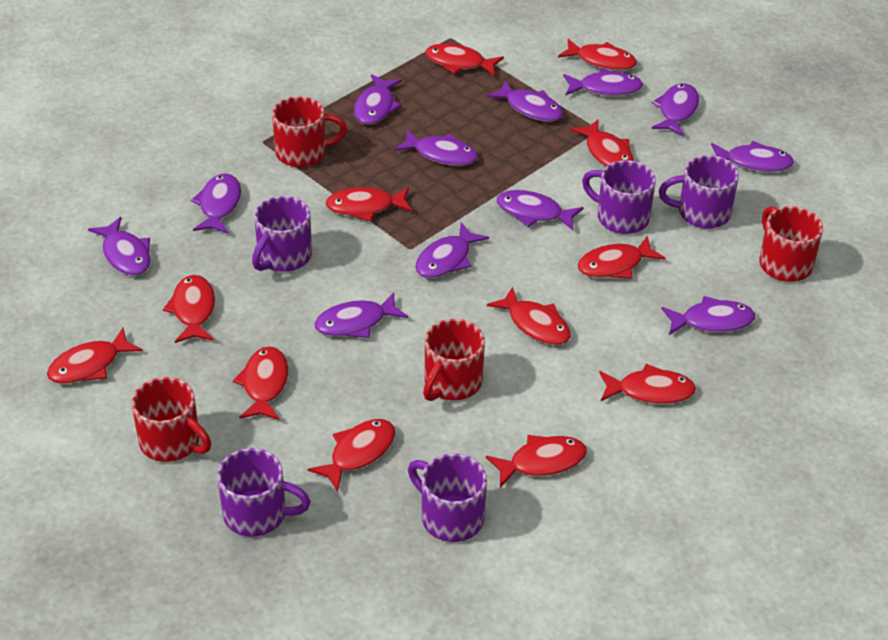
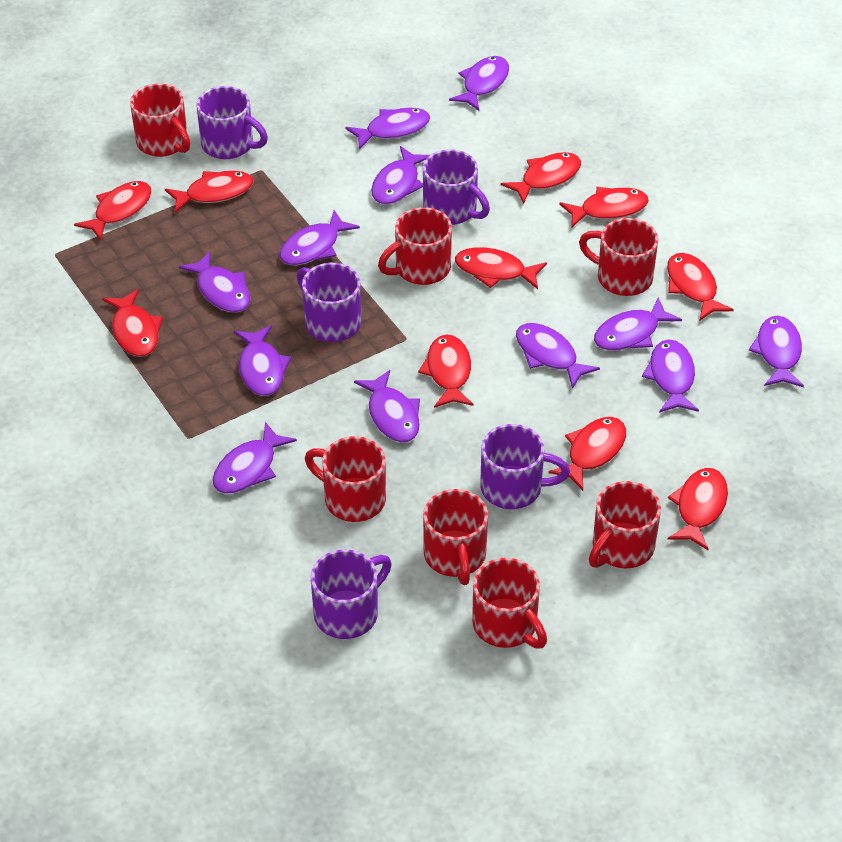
red fish: 12 -> 10
red mug: 4 -> 7

